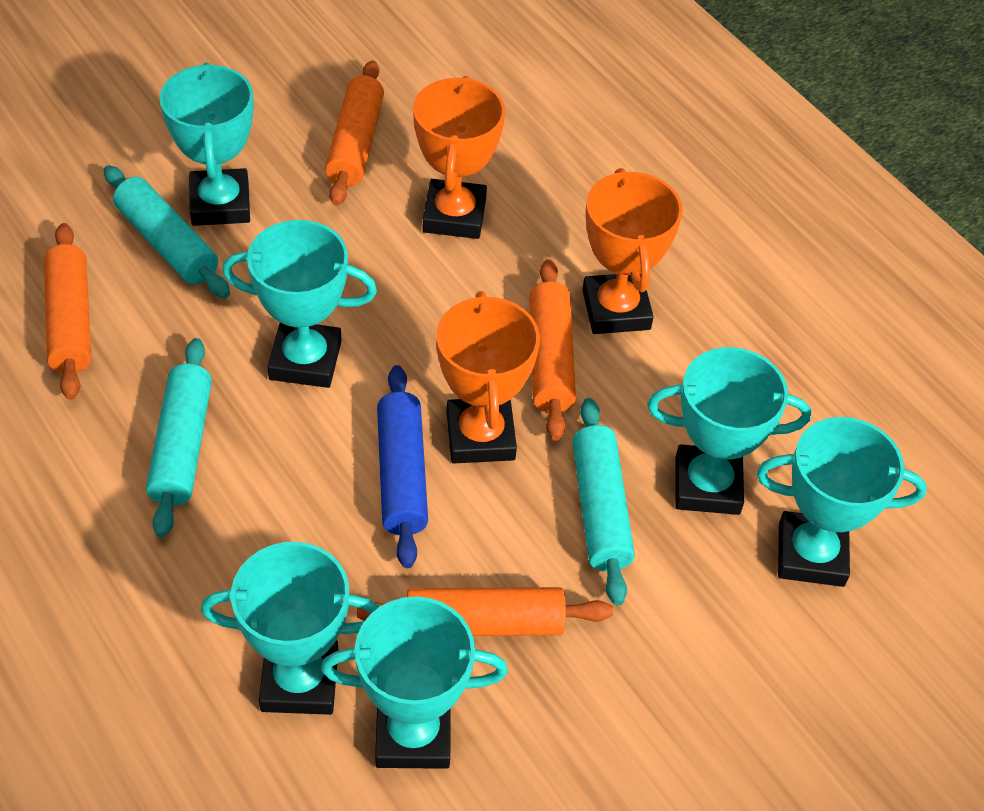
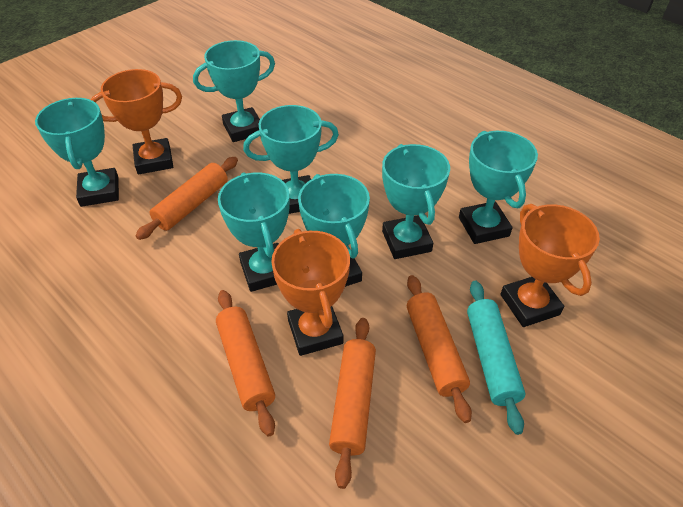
blue rolling pin: 1 -> 0
turquoise rolling pin: 3 -> 1
turquoise trophy: 6 -> 7

